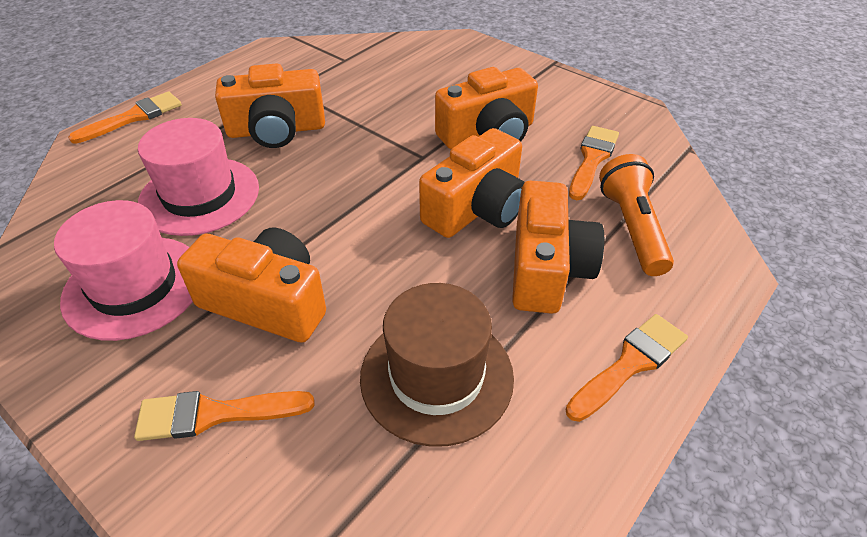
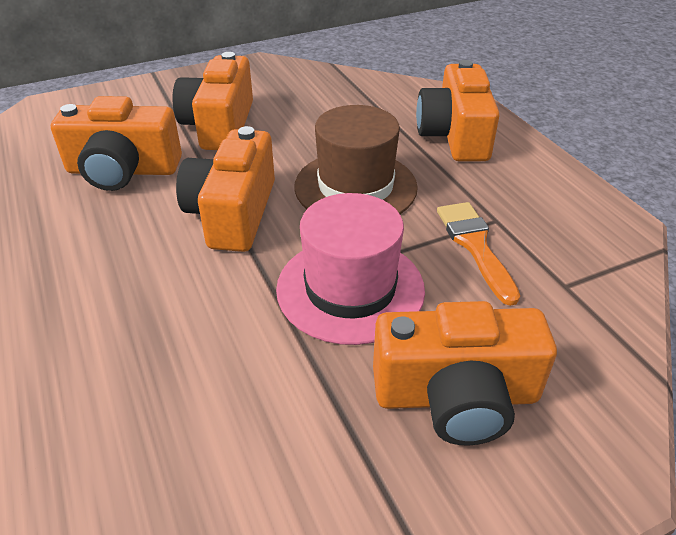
orange brush: 4 -> 1
orange flashlight: 1 -> 0
pink hat: 2 -> 1

